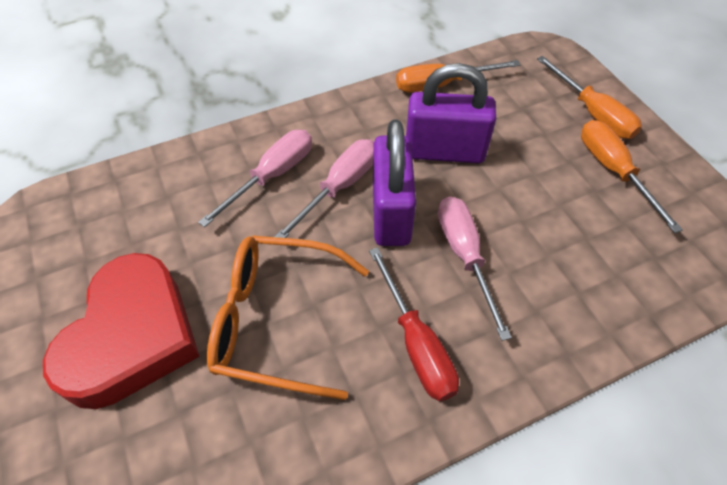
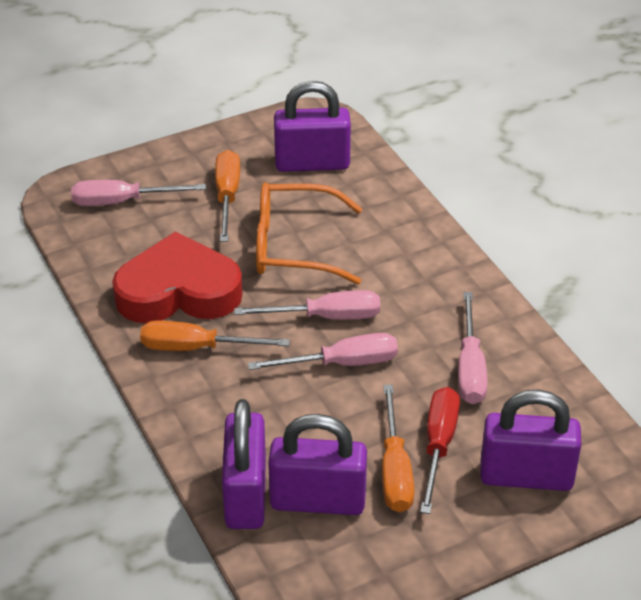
pink screwdriver: 3 -> 4
purple padlock: 2 -> 4

